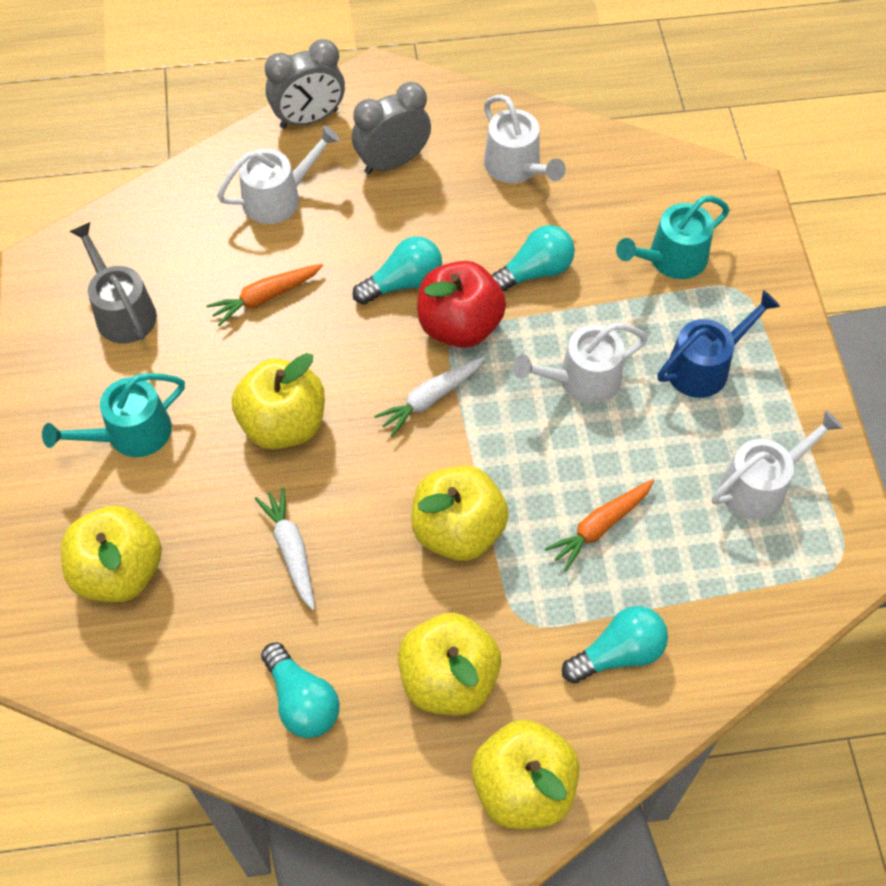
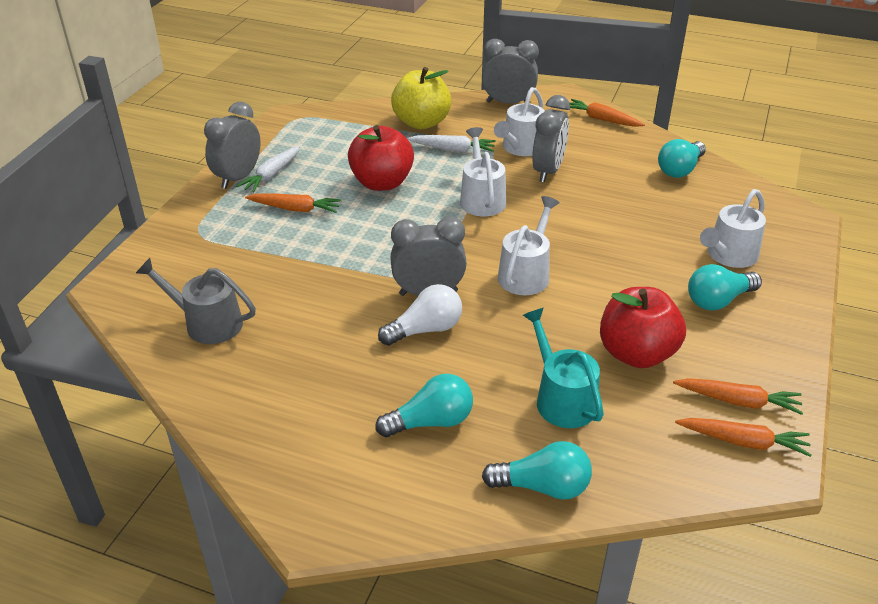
blue watering can: 1 -> 0
grey clock: 2 -> 4
orange carrot: 2 -> 4
red apple: 1 -> 2
turquoise watering can: 2 -> 1
white light bulb: 0 -> 1
yellow apple: 5 -> 1

